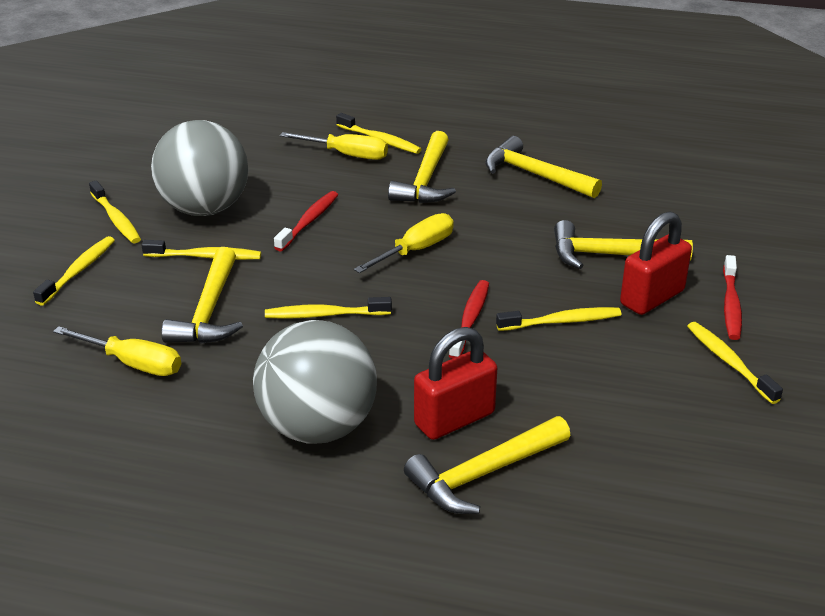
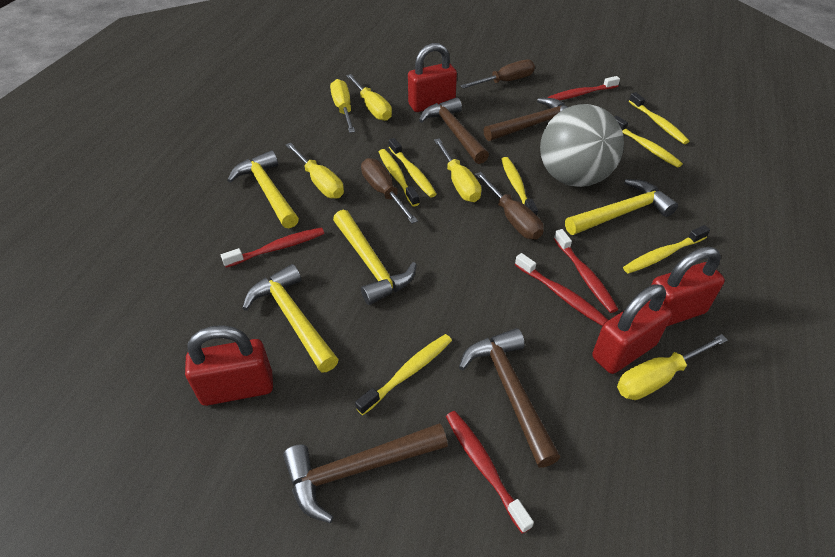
brown hammer: 0 -> 4
brown screwdriver: 0 -> 3
grey ball: 2 -> 1
red padlock: 2 -> 4
red toothbrush: 3 -> 5
yellow hammer: 5 -> 4
yellow screwdriver: 3 -> 5

